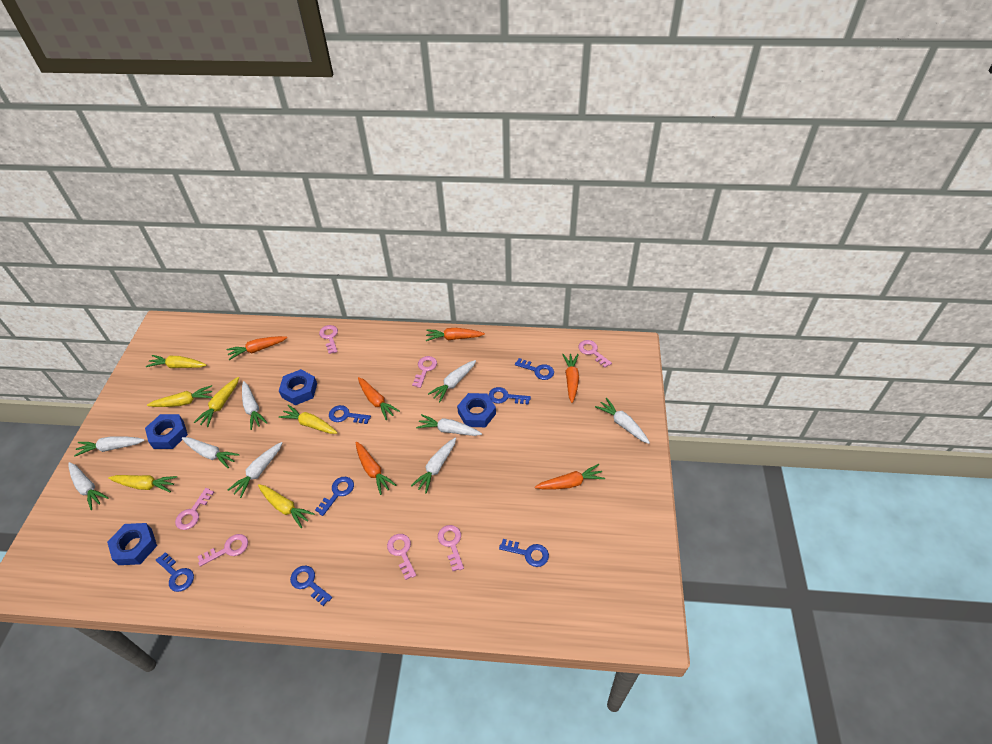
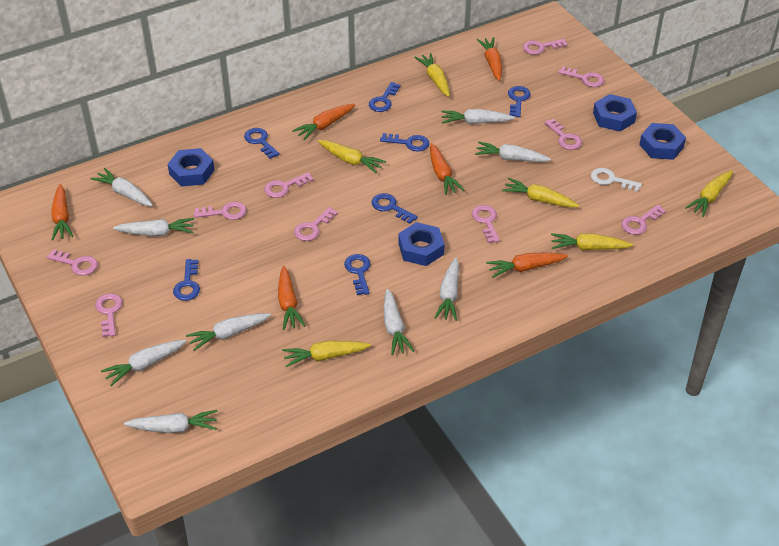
pink key: 7 -> 10
white key: 0 -> 1

